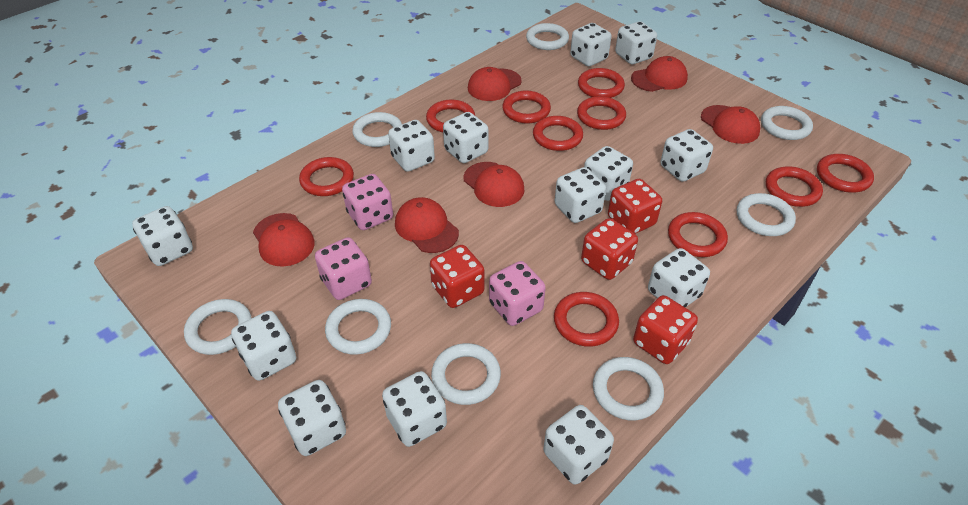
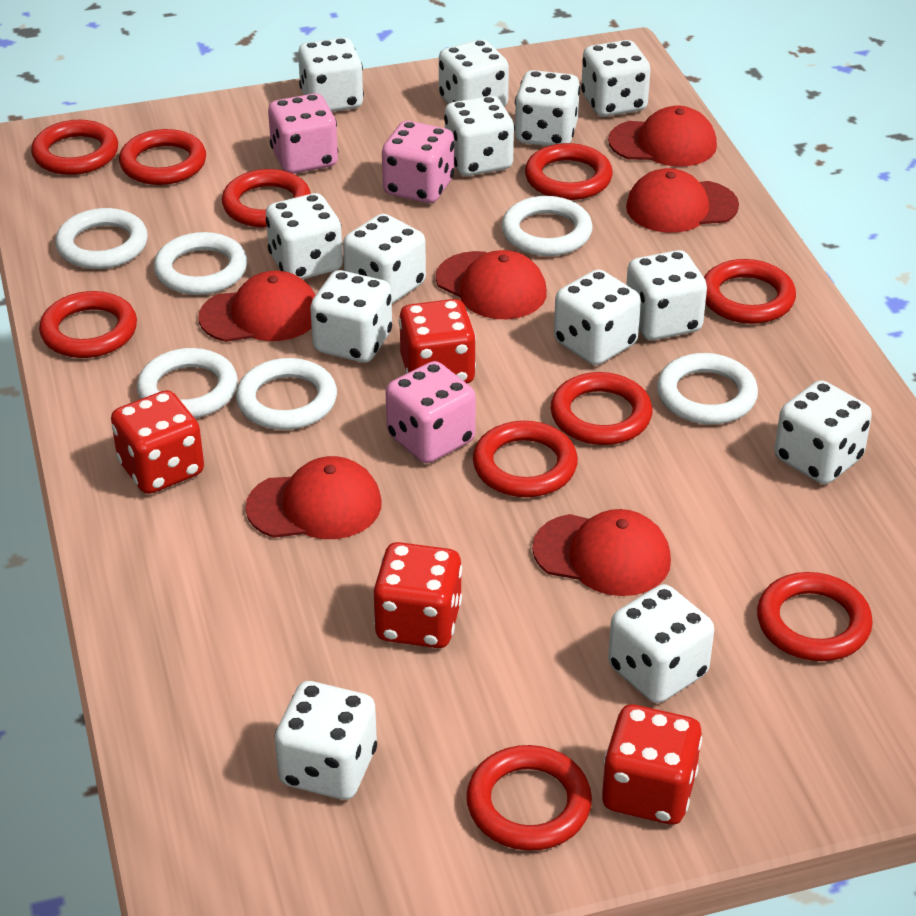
white ring: 8 -> 6

